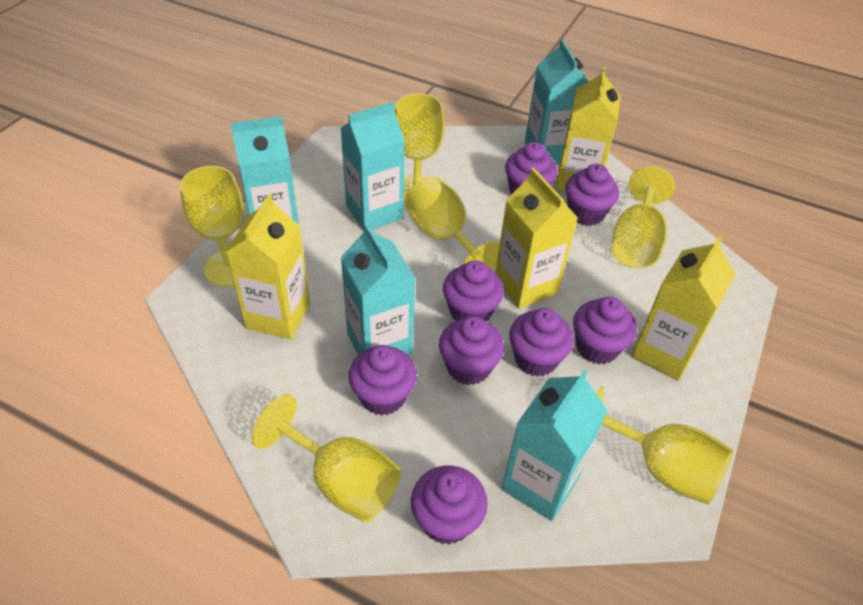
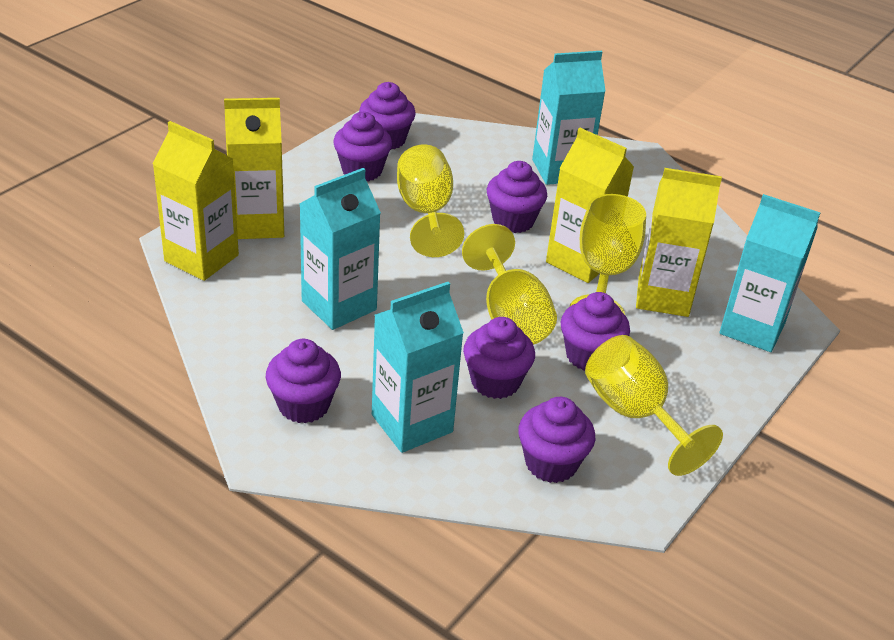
purple cupcake: 8 -> 7
turquoise carton: 5 -> 4
yellow goblet: 6 -> 4

